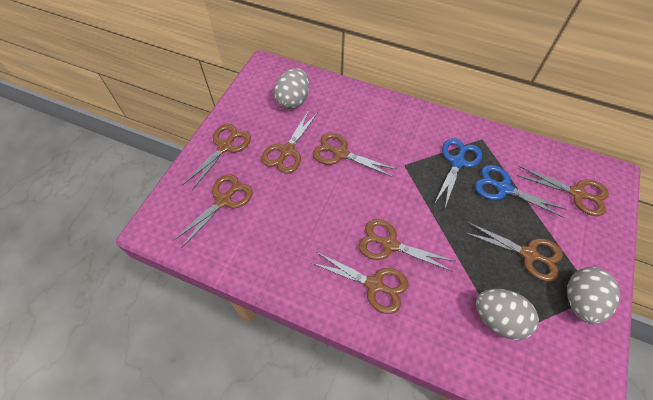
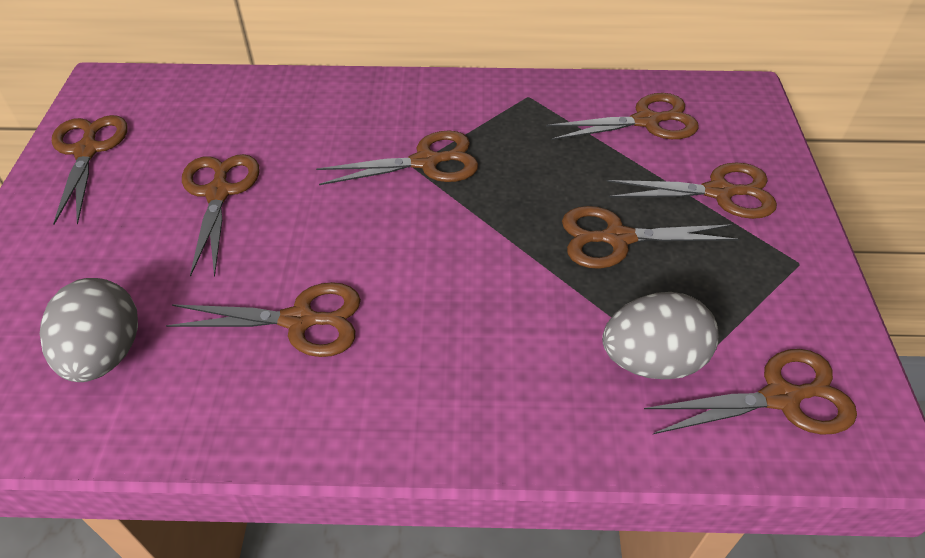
blue scissors: 2 -> 0
grey egg: 3 -> 2

